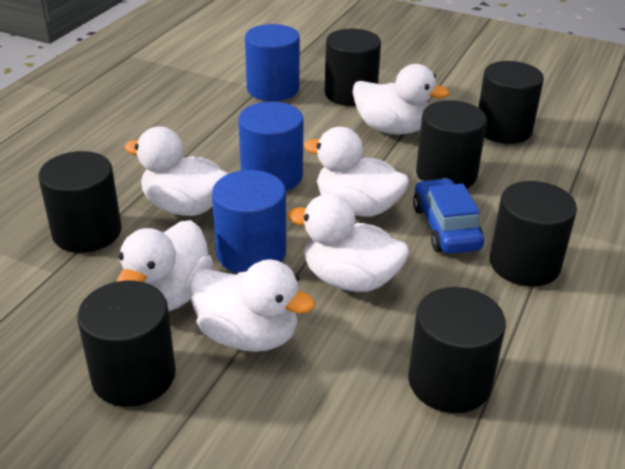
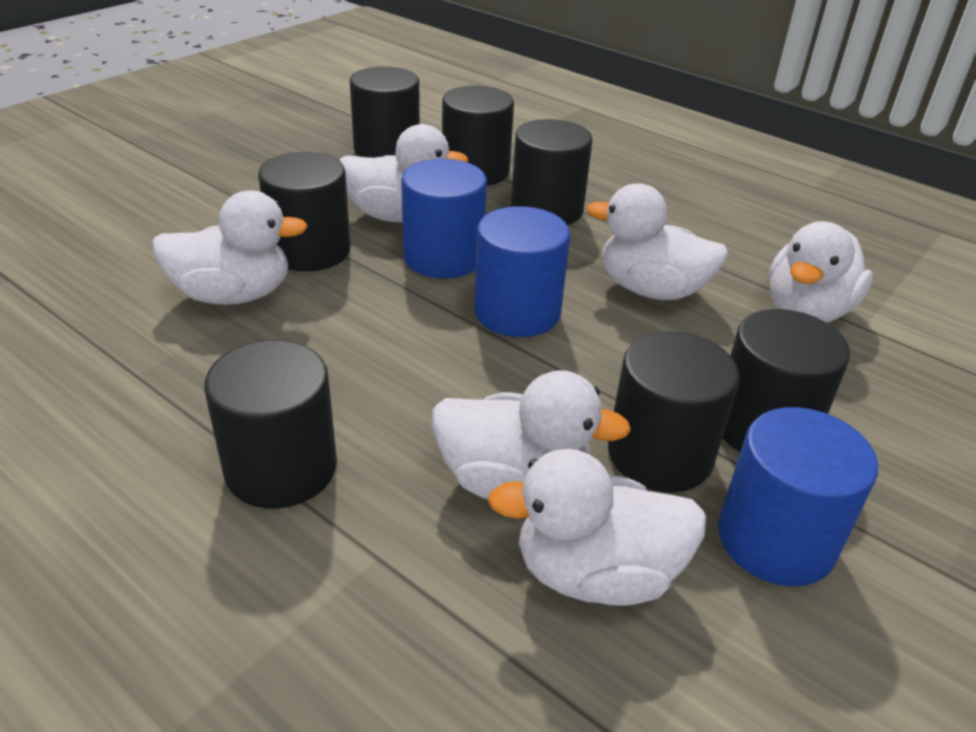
blue car: 1 -> 0

